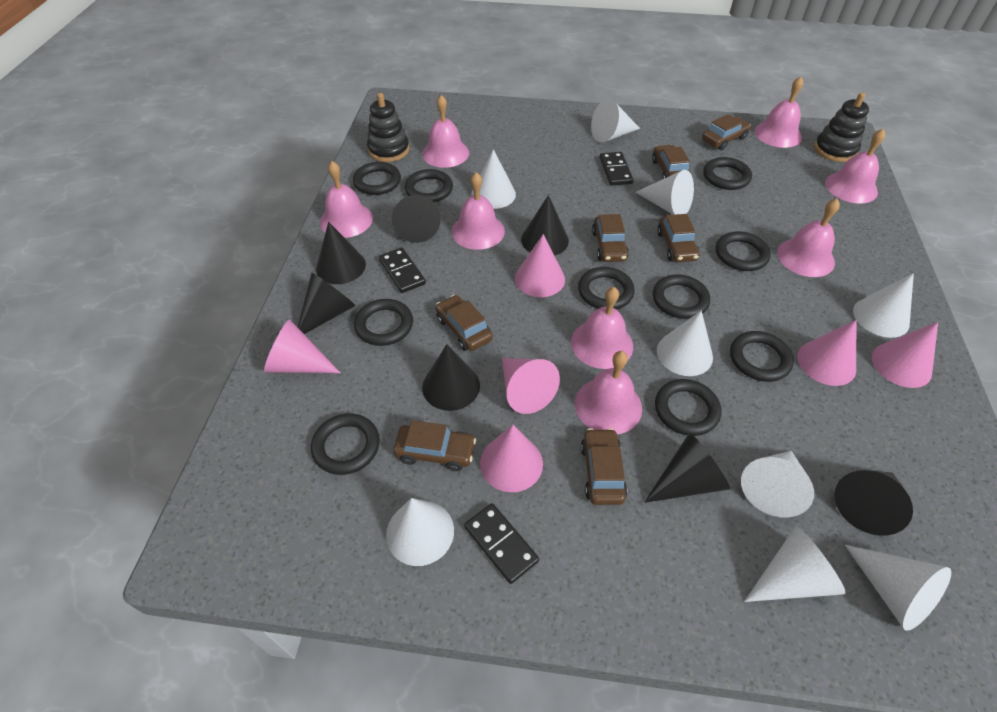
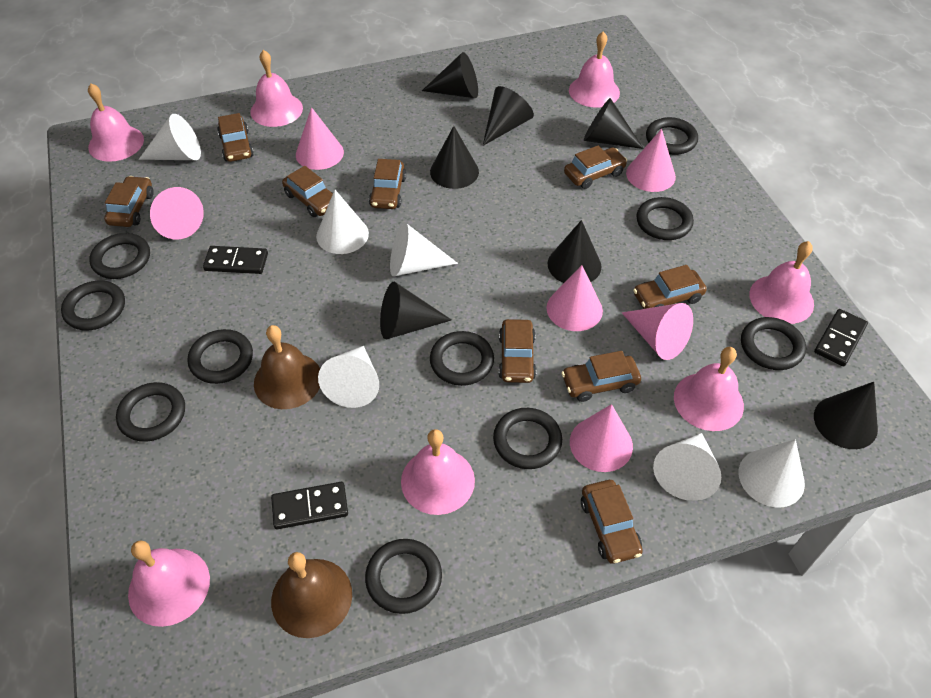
black stacking toy: 2 -> 0
brown bell: 0 -> 2
brown car: 7 -> 9
pink bell: 8 -> 7
white cone: 9 -> 6

